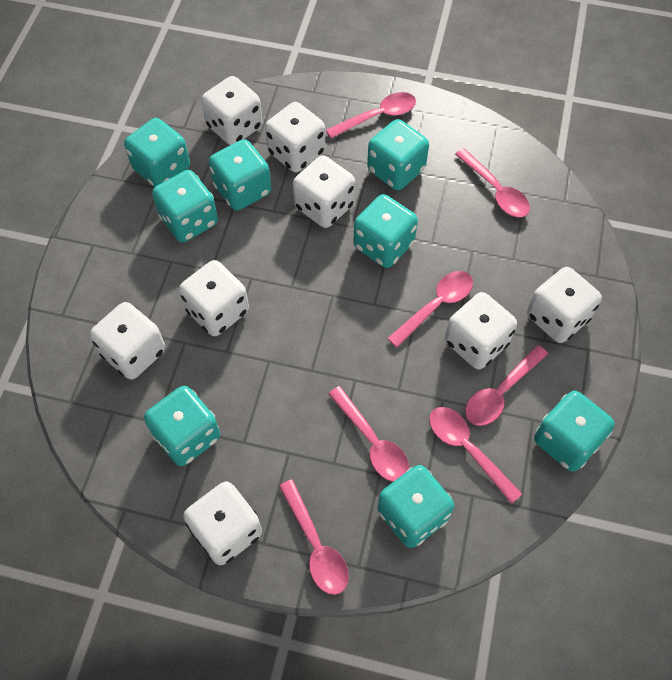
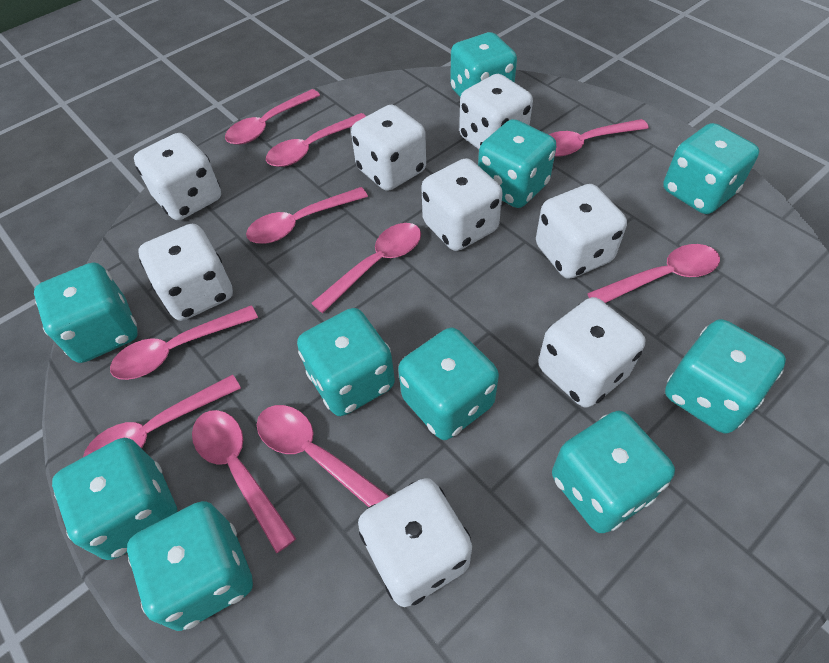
pink spoon: 7 -> 10
turquoise dice: 8 -> 10

